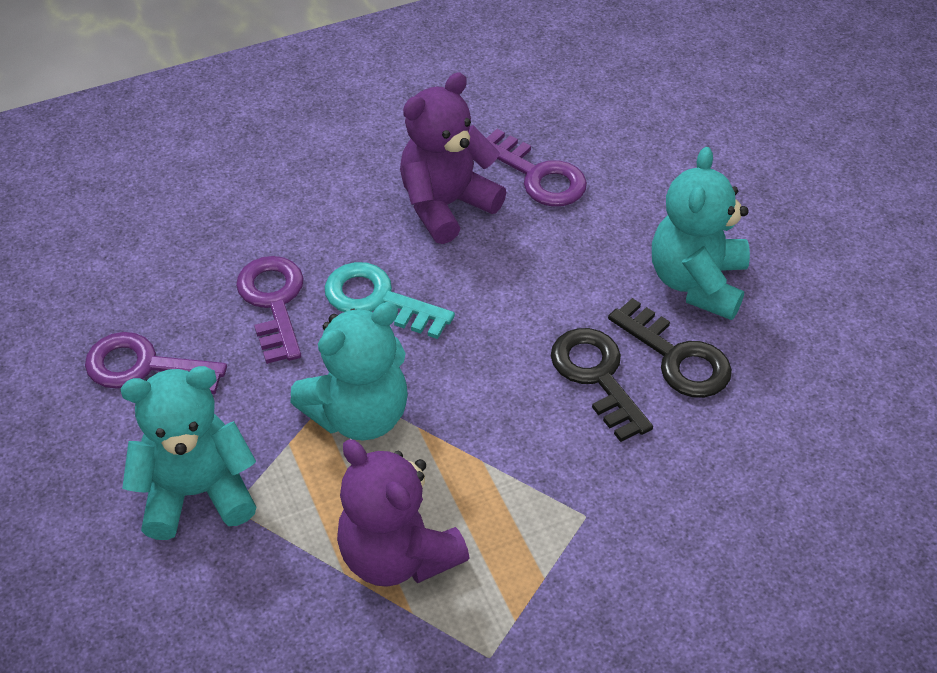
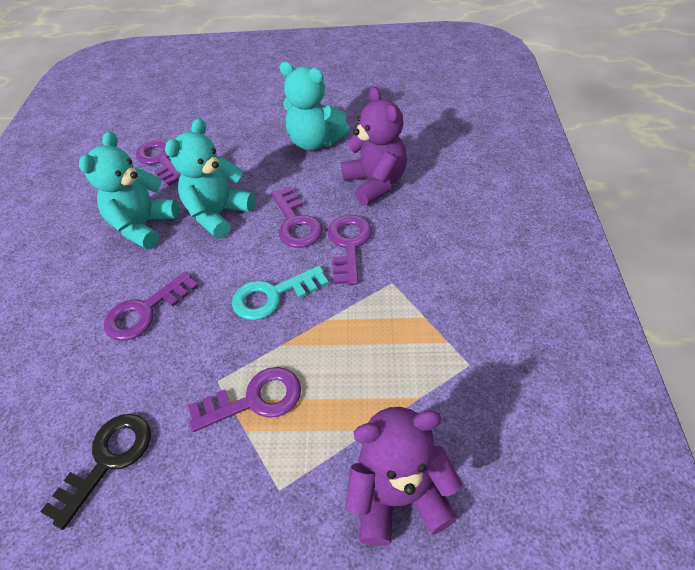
black key: 2 -> 1
purple key: 3 -> 5

